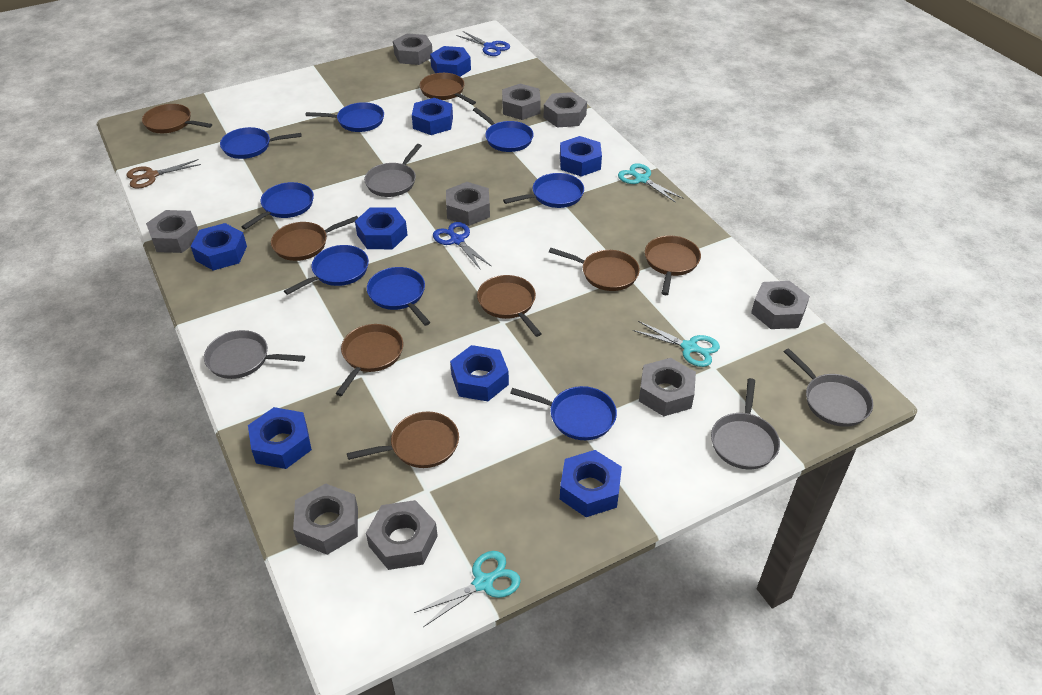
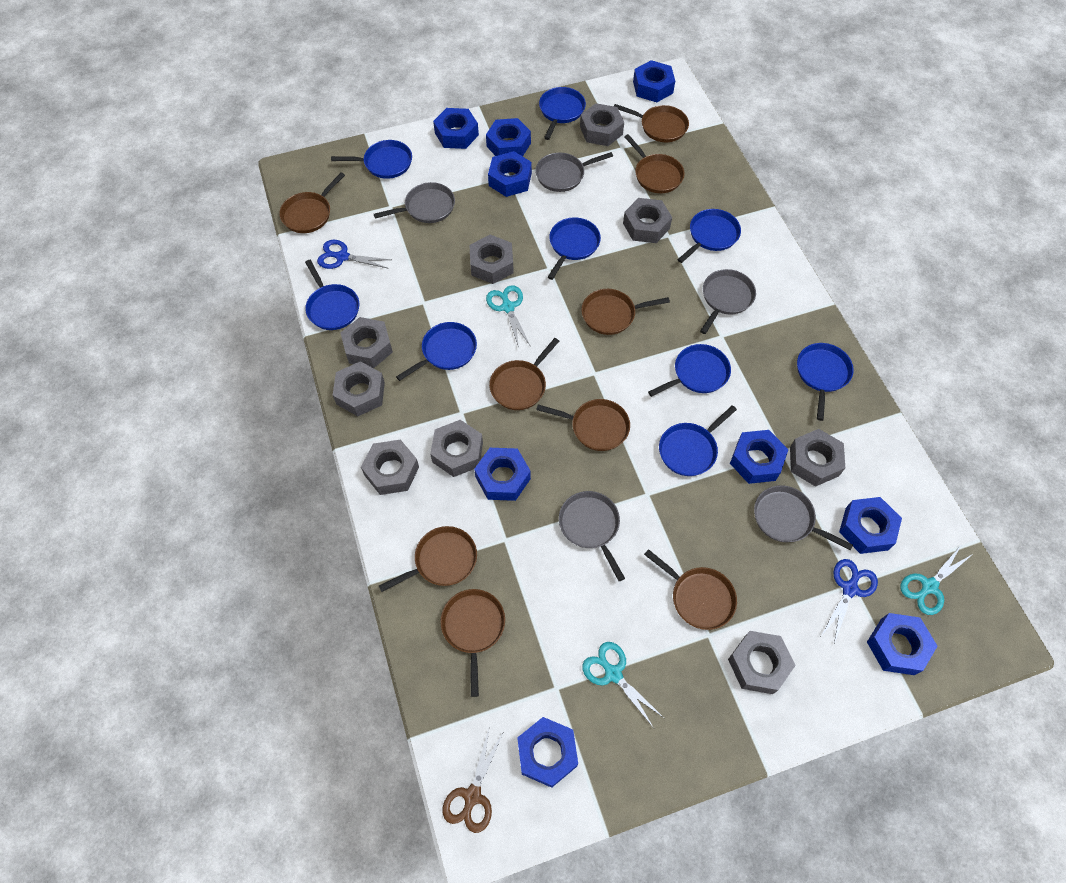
blue nut: 8 -> 9
blue pan: 8 -> 9
brown pan: 8 -> 9
grey pan: 4 -> 5

